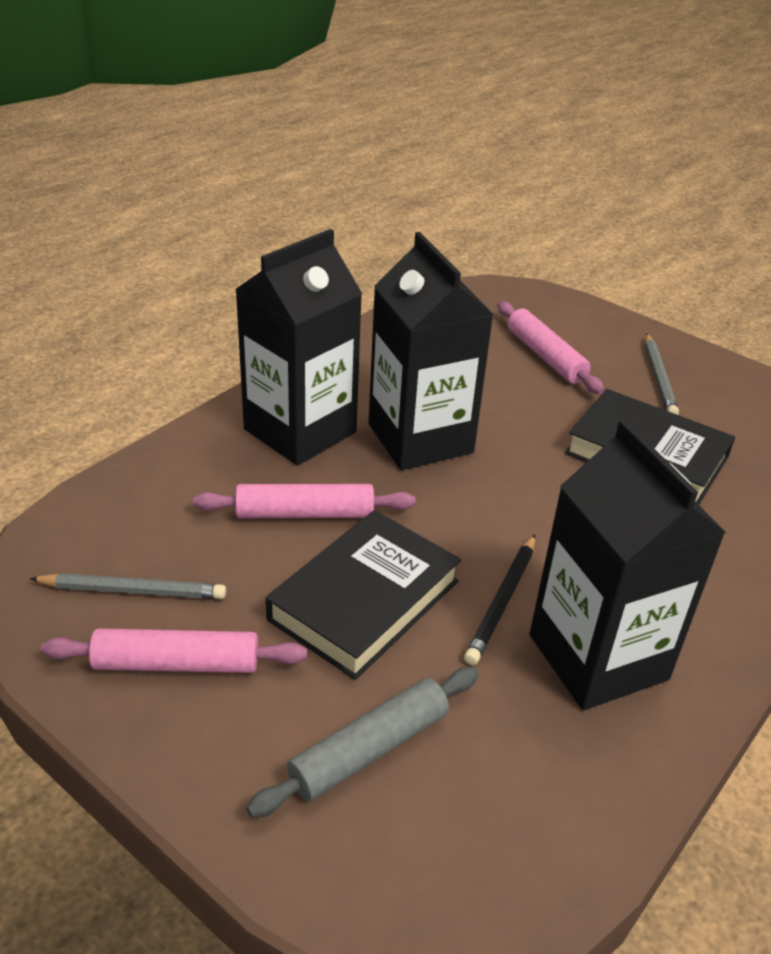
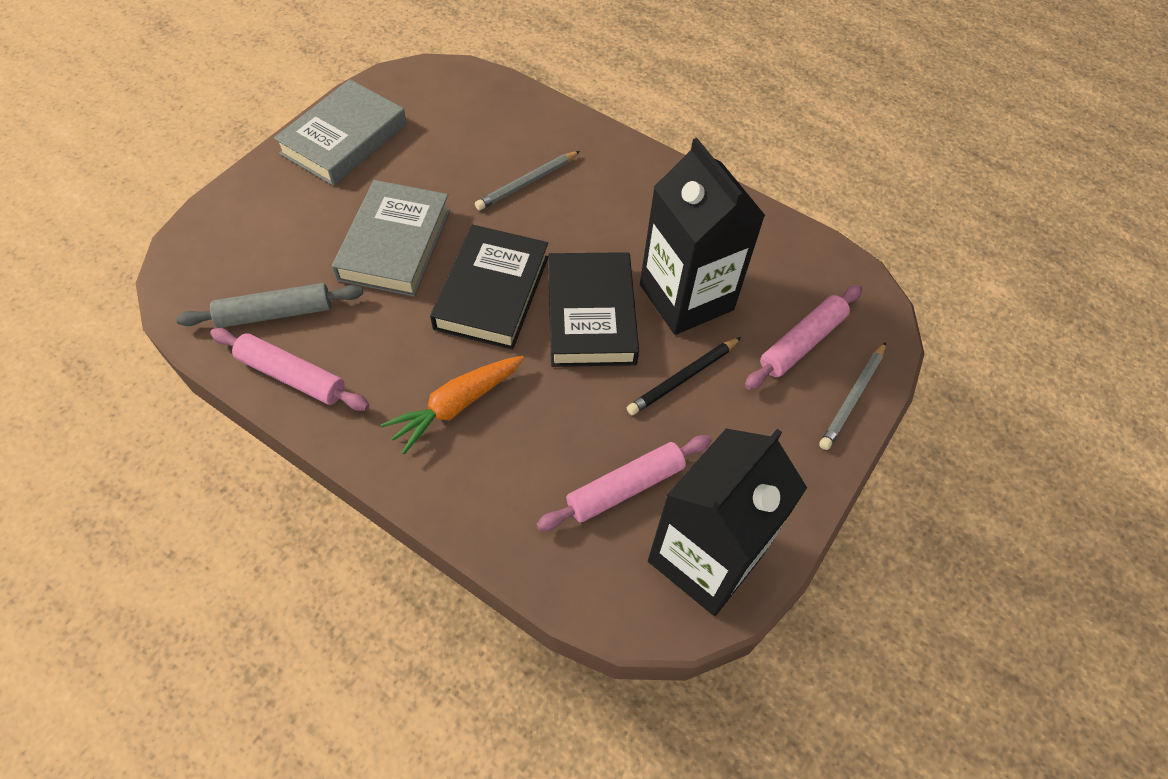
black carton: 3 -> 2
grey book: 0 -> 2
orange carrot: 0 -> 1

